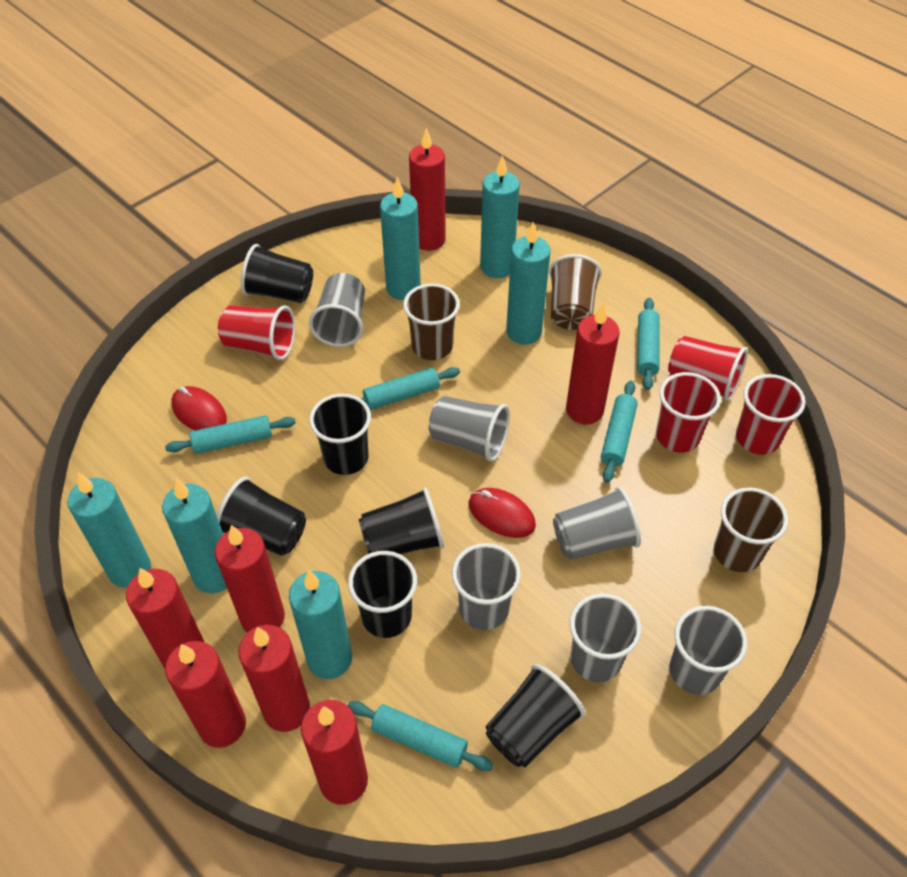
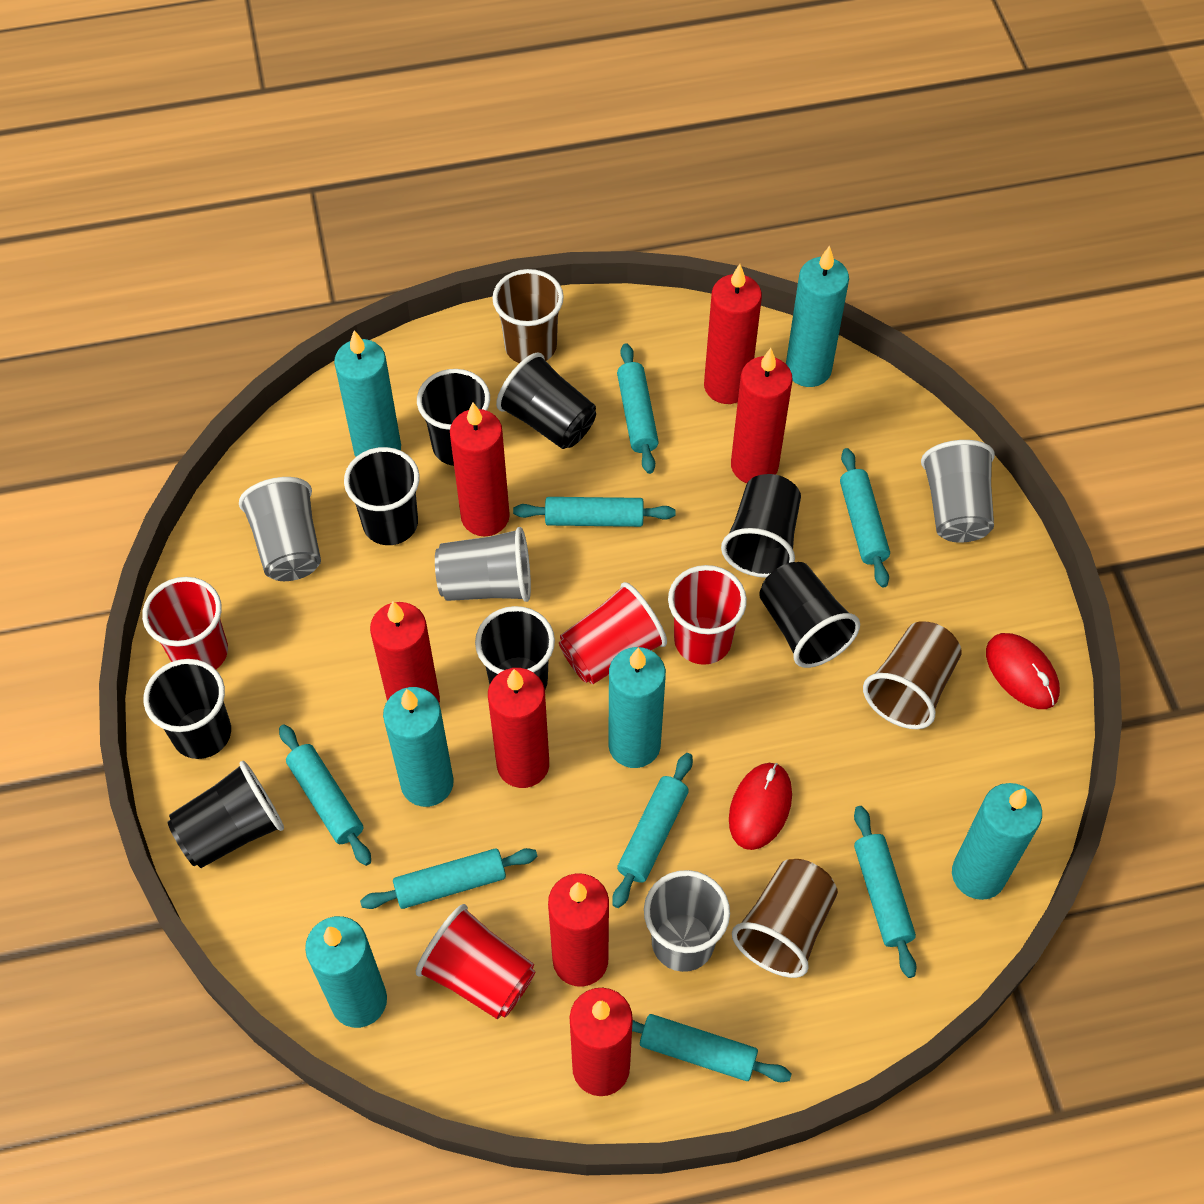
black cup: 6 -> 8
grey cup: 6 -> 4
turquoise rolling pin: 5 -> 8

